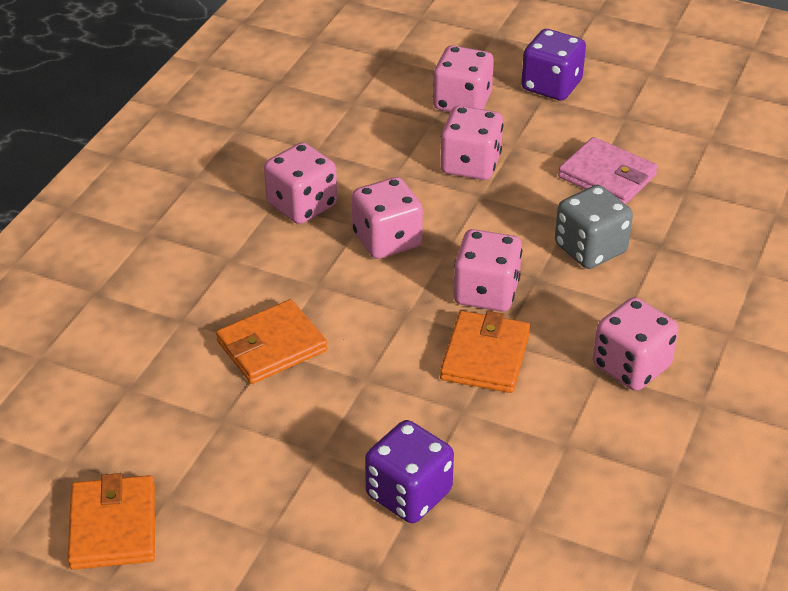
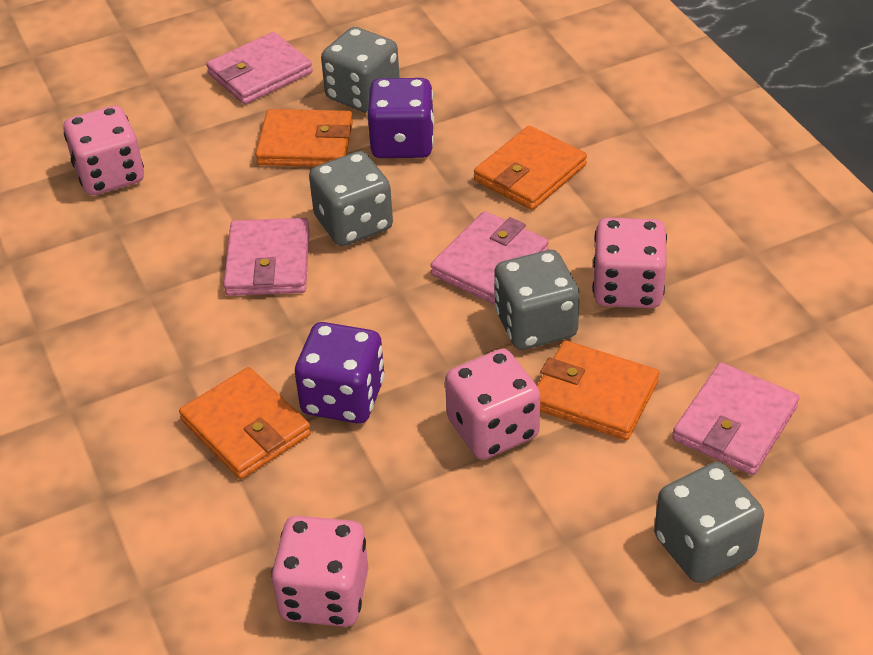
grey dice: 1 -> 4
orange wallet: 3 -> 4
pink dice: 6 -> 4
pink wallet: 1 -> 4

